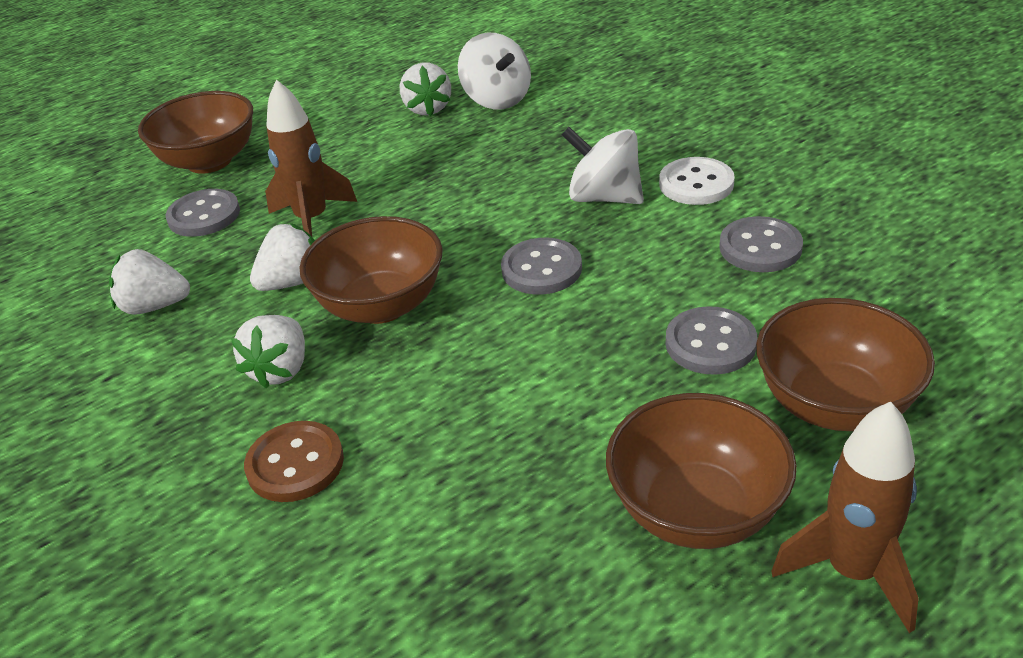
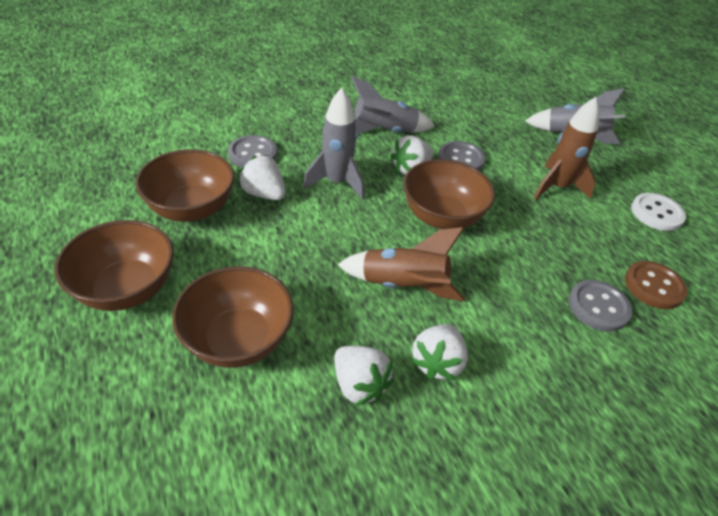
grey button: 4 -> 3
grey rocket: 0 -> 3
white spinning top: 2 -> 0

